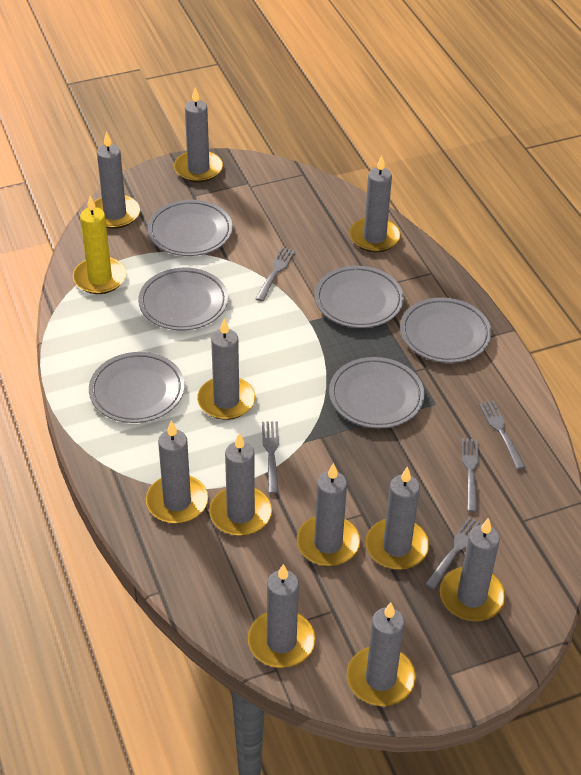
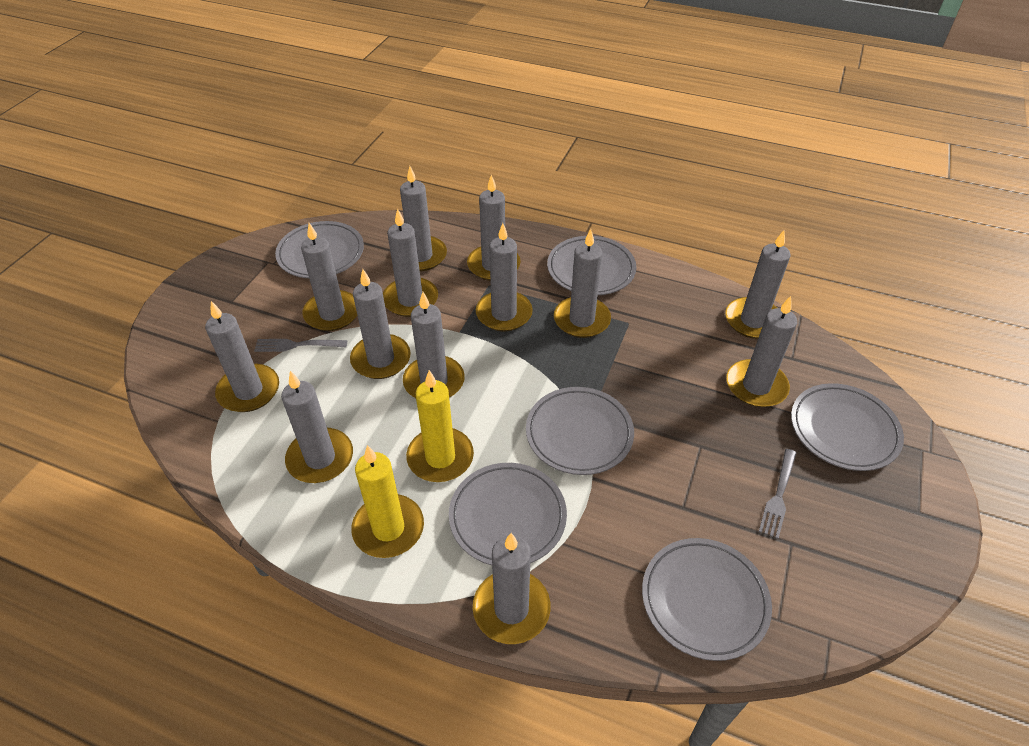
grey candle: 11 -> 13
grey fork: 5 -> 2
yellow candle: 1 -> 2

